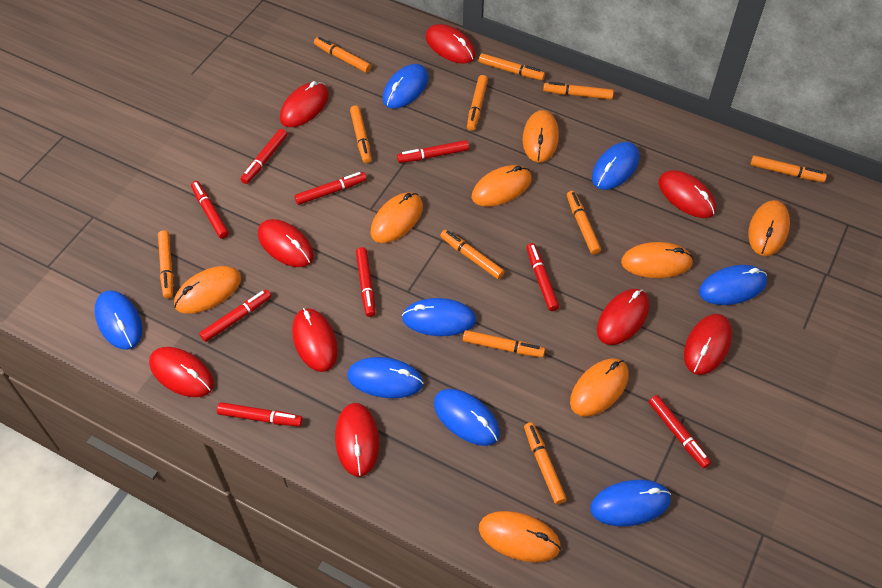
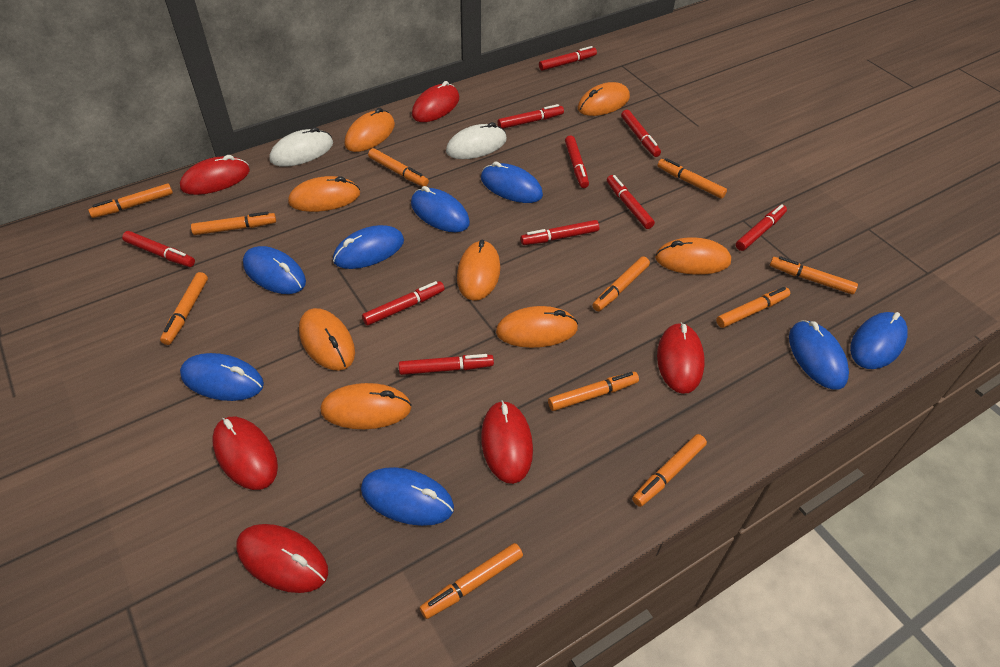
red marker: 9 -> 10
red mouse: 9 -> 6
white mouse: 0 -> 2

